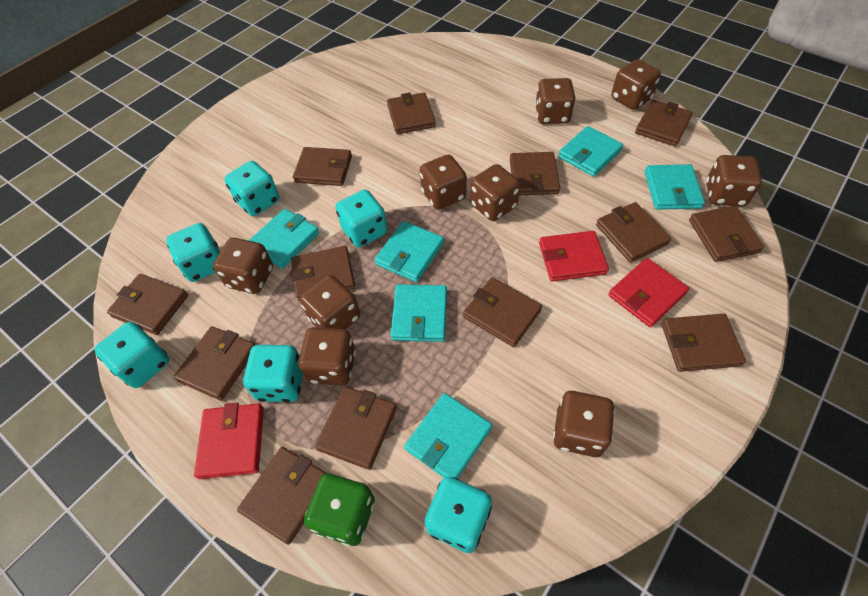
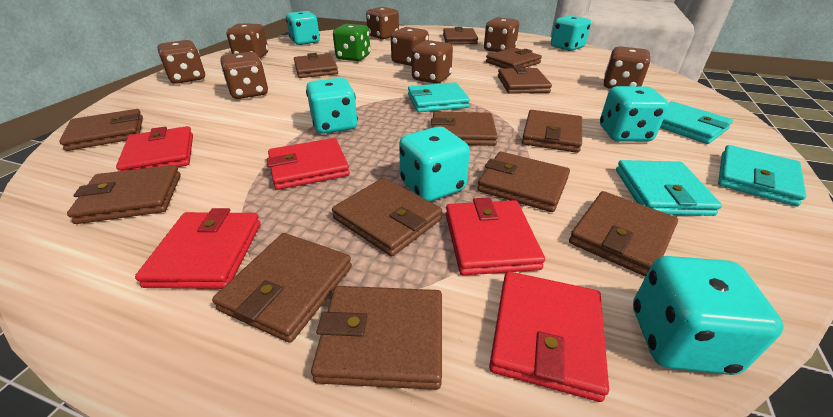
brown dice: 9 -> 8
red wallet: 3 -> 5
turquoise wallet: 6 -> 4

